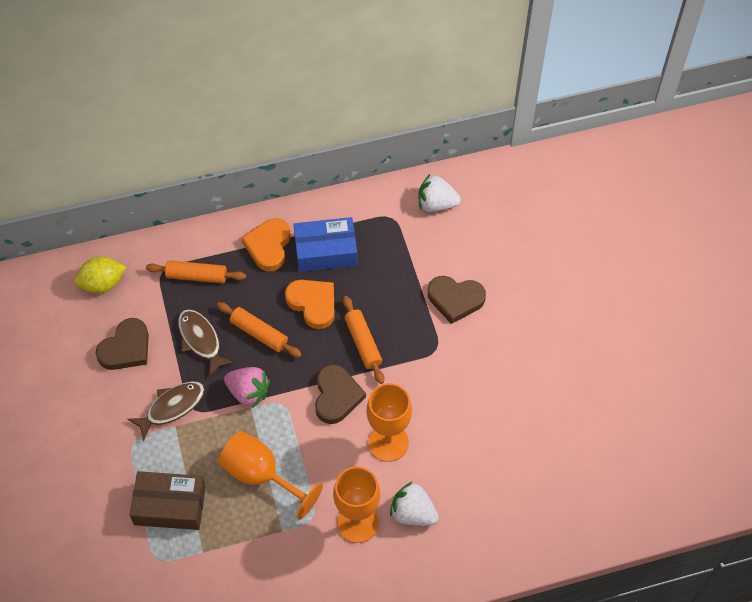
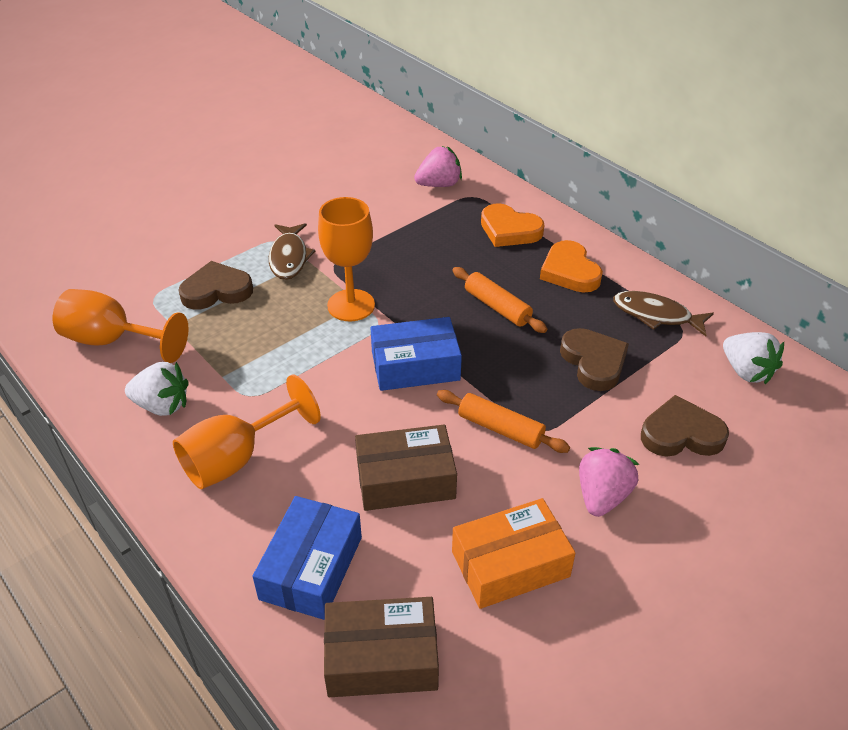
blue box: 1 -> 2
brown box: 1 -> 2
orange box: 0 -> 1
orange rolling pin: 3 -> 2
pink strawberry: 1 -> 2
yellow lemon: 1 -> 0

